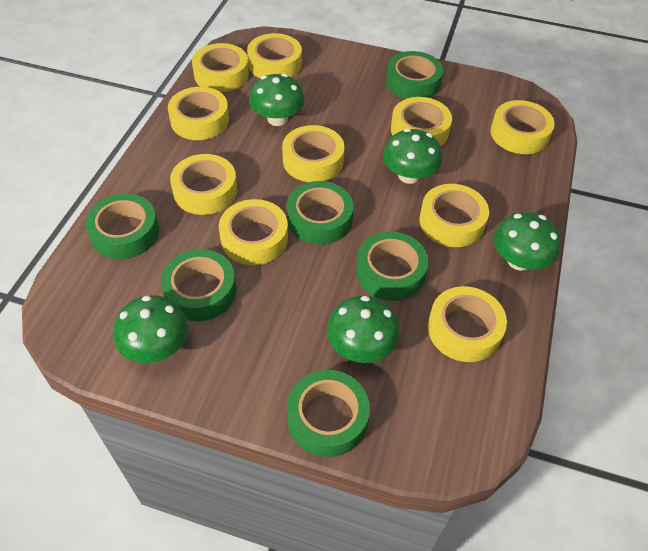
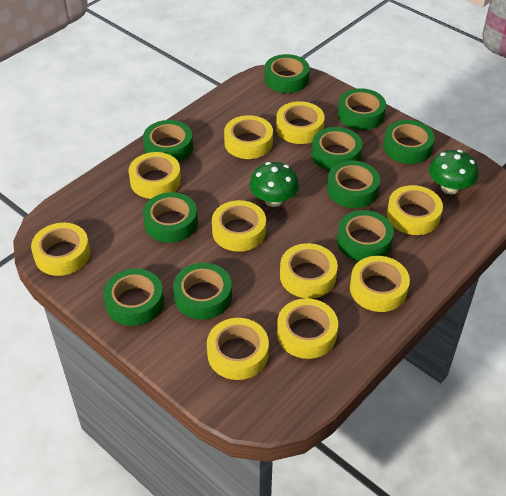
green mushroom: 5 -> 2
green tape: 6 -> 10

